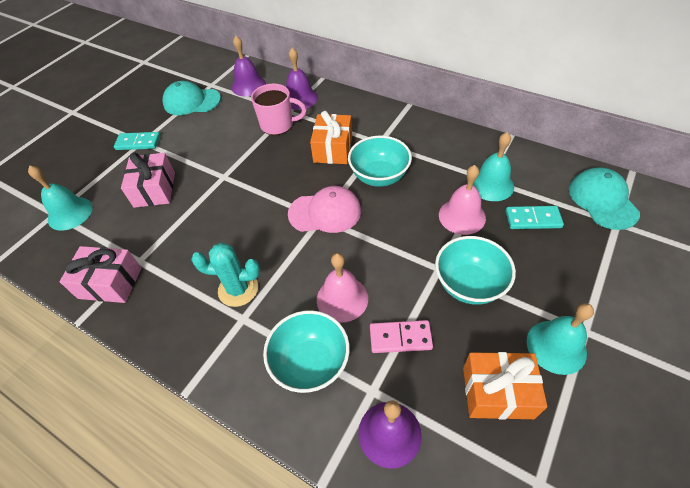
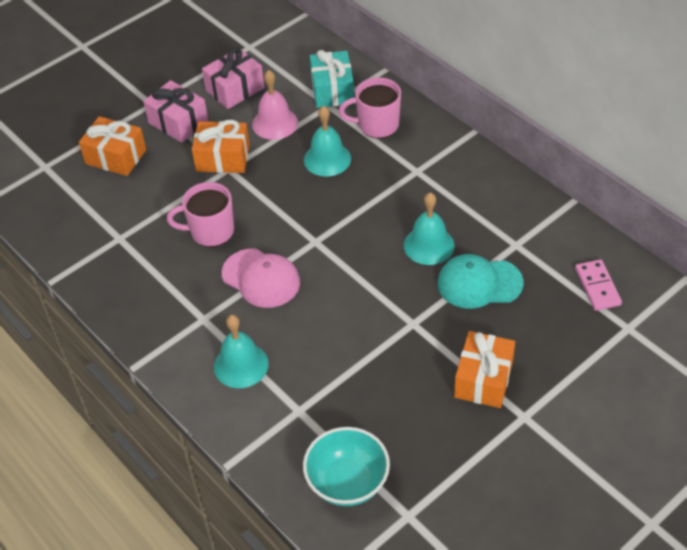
orange gift: 2 -> 3
pink bell: 2 -> 1
pink mug: 1 -> 2
purple bell: 3 -> 0
turquoise bowl: 3 -> 1
turquoise cactus: 1 -> 0
turquoise cap: 2 -> 1
turquoise domino: 2 -> 0
turquoise gift: 0 -> 1

